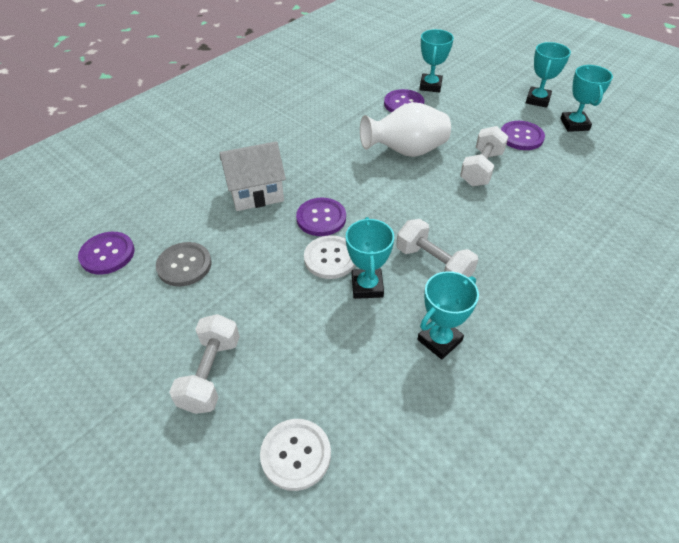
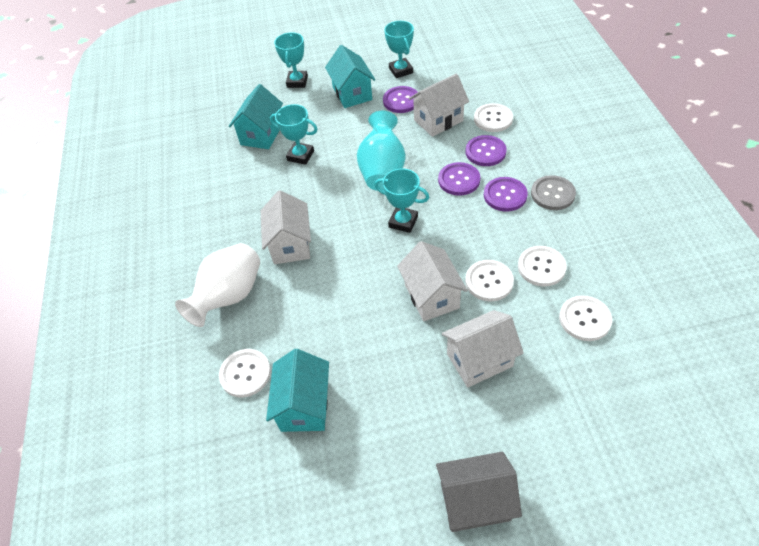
grey house: 0 -> 1
turquoise house: 0 -> 3
turquoise trophy: 5 -> 4
turquoise vase: 0 -> 1
white button: 2 -> 5
white dumbbell: 3 -> 0
white house: 1 -> 4

